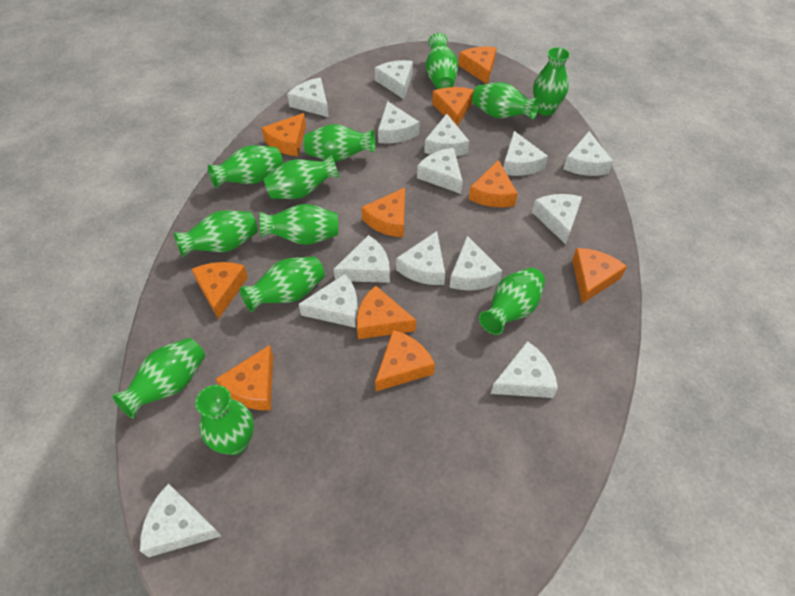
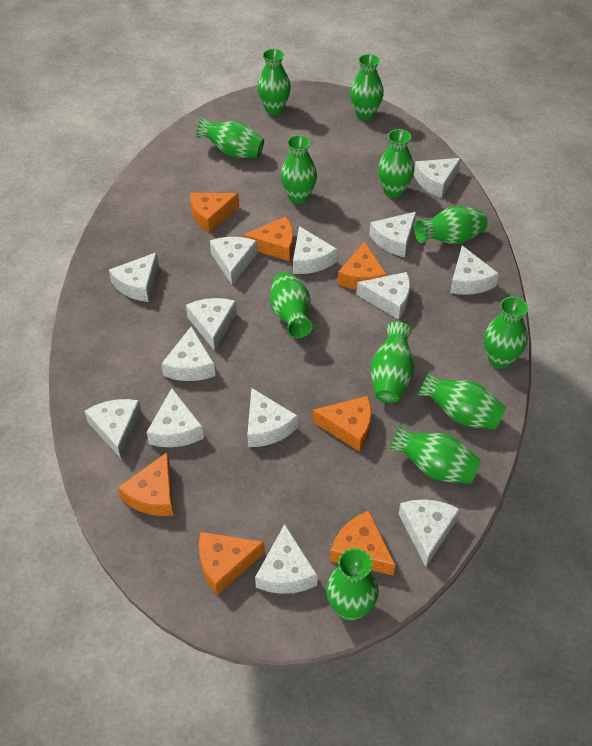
orange cheese: 10 -> 7

